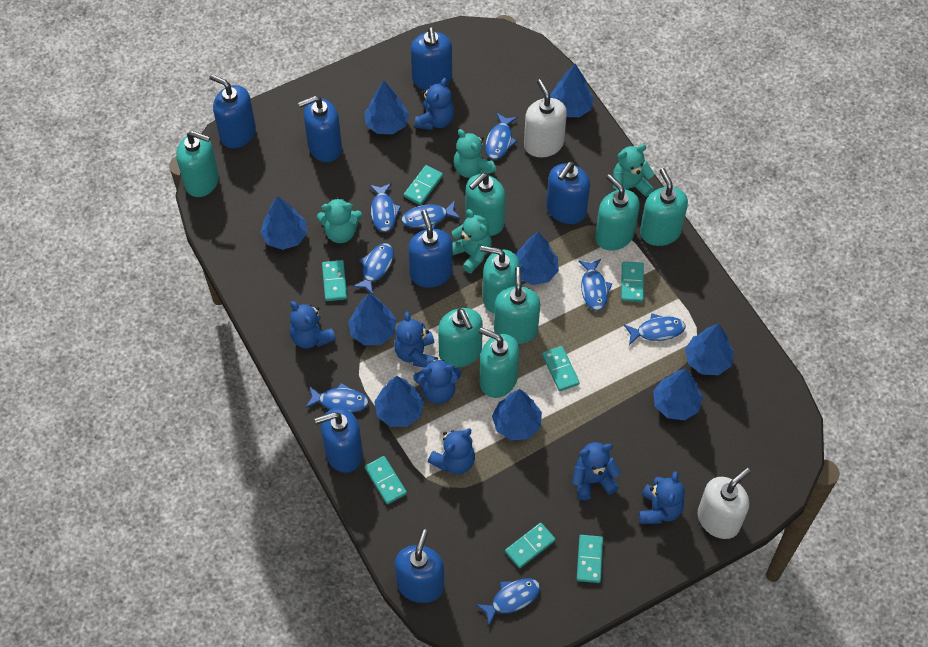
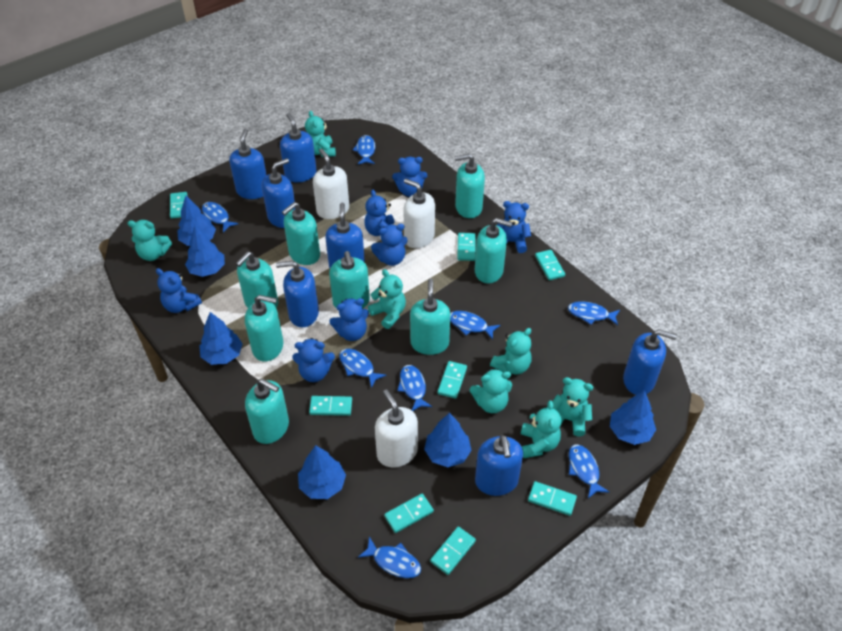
blue tree: 9 -> 6
turquoise domino: 7 -> 8
turquoise teddy bear: 4 -> 7
white soap dispenser: 2 -> 3

